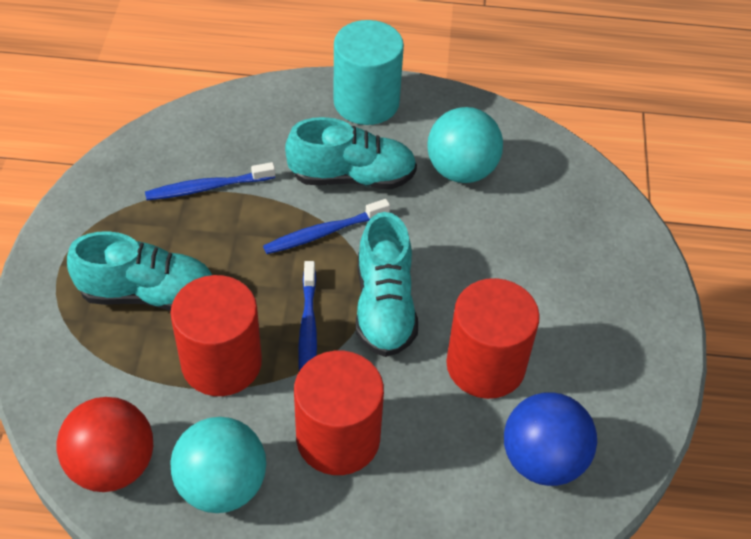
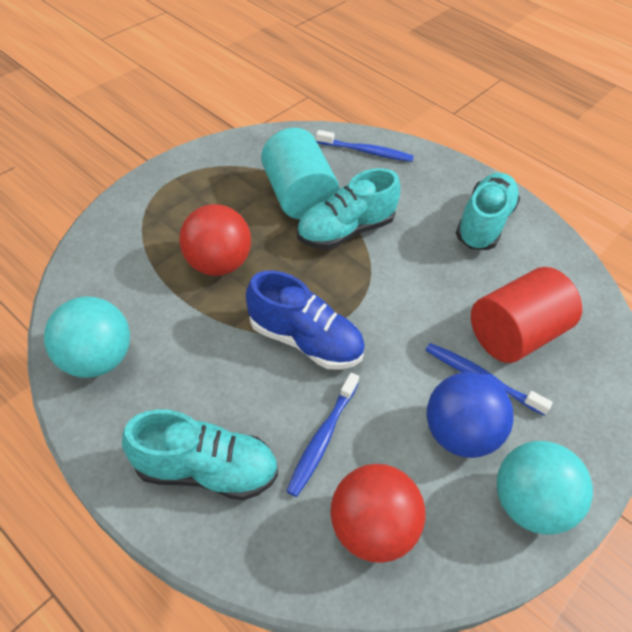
blue shoe: 0 -> 1
red ball: 1 -> 2
red cylinder: 3 -> 1

